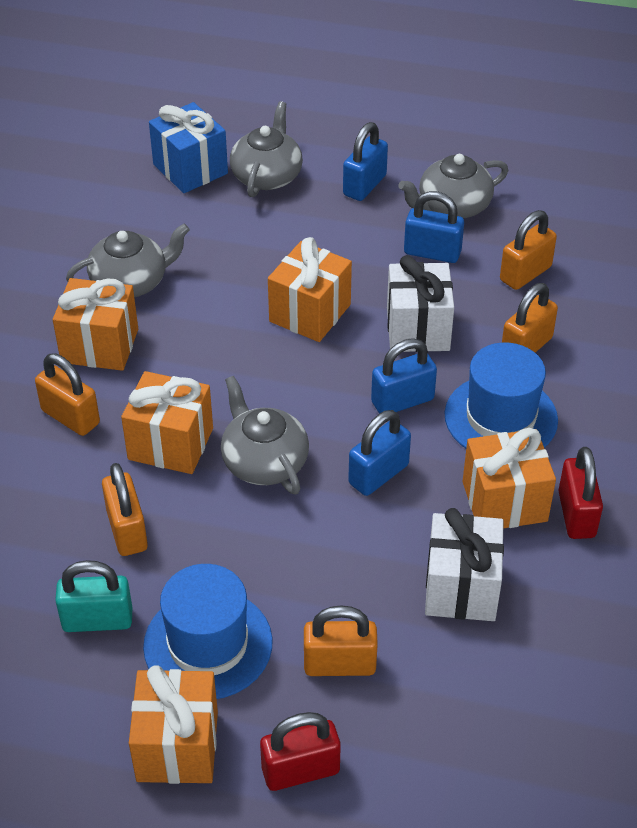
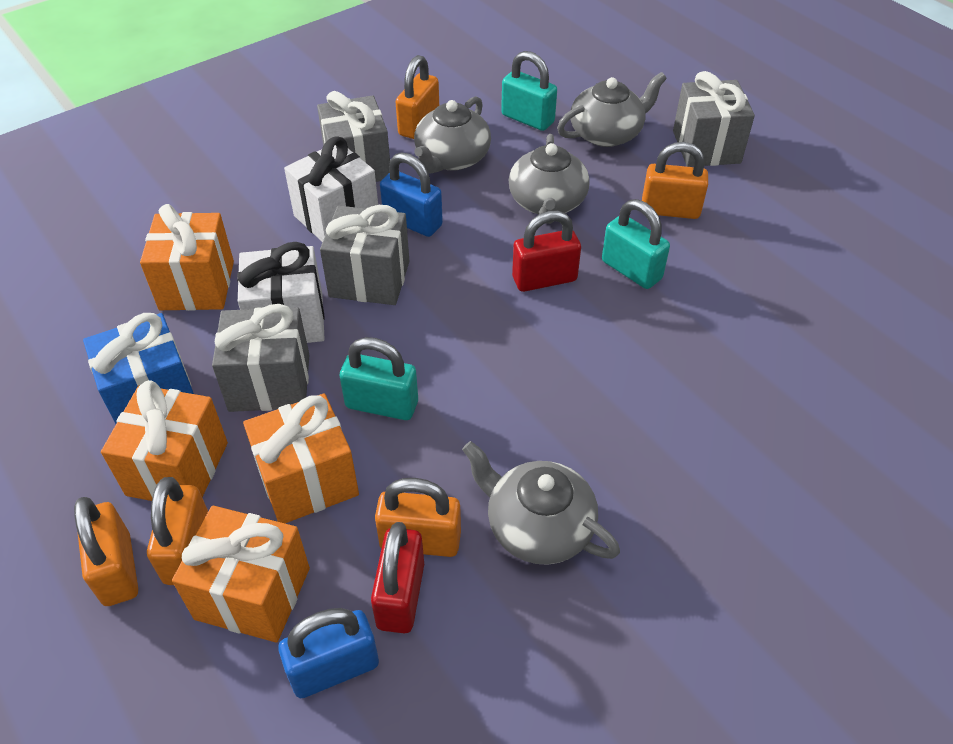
blue hat: 2 -> 0
blue padlock: 4 -> 2
grey gift: 0 -> 4
orange gift: 5 -> 4
turquoise padlock: 1 -> 3

